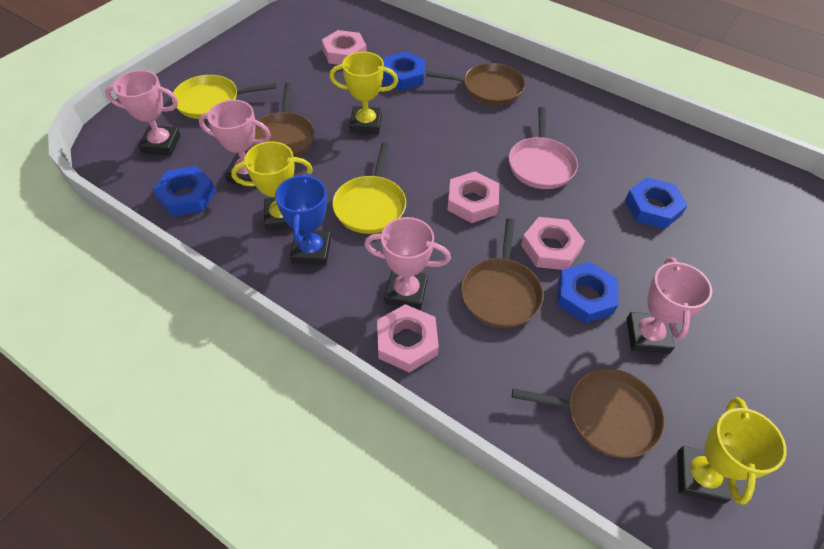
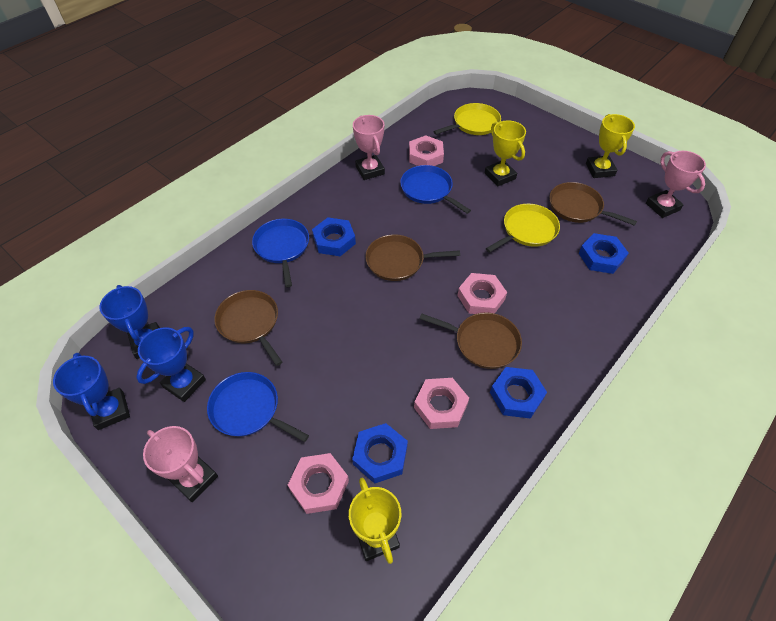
blue pan: 0 -> 3
blue trophy: 1 -> 3
pink pan: 1 -> 0
pink trophy: 4 -> 3

